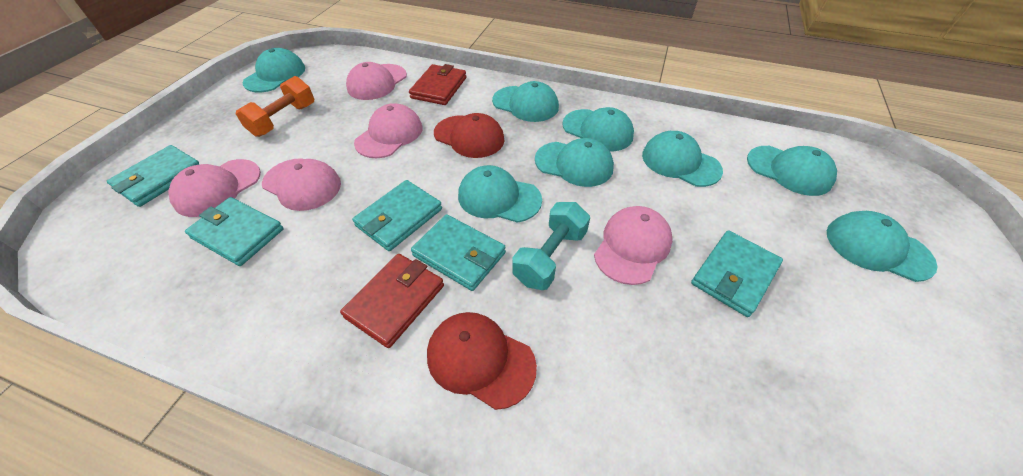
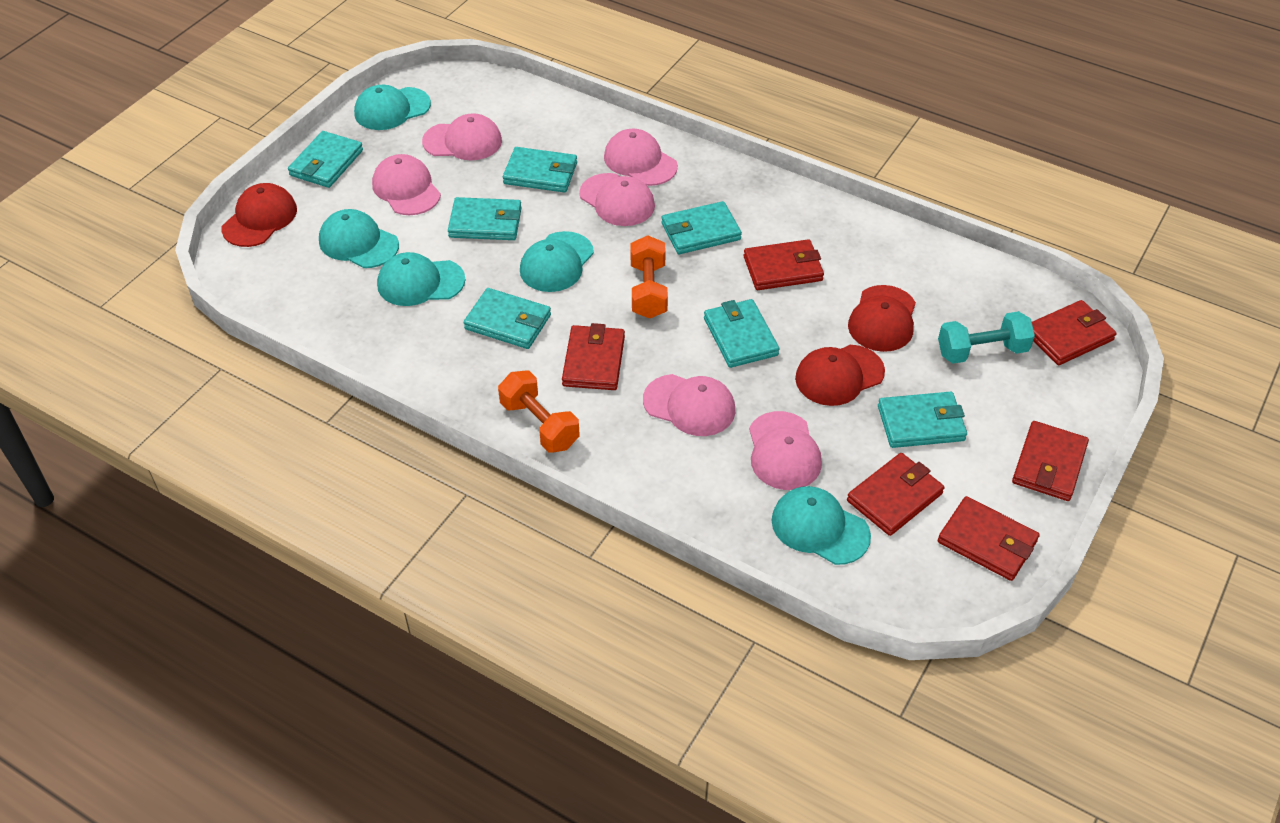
orange dumbbell: 1 -> 2
pink cap: 5 -> 6
red cap: 2 -> 3
red wallet: 2 -> 6
turquoise cap: 8 -> 5
turquoise wallet: 5 -> 7

